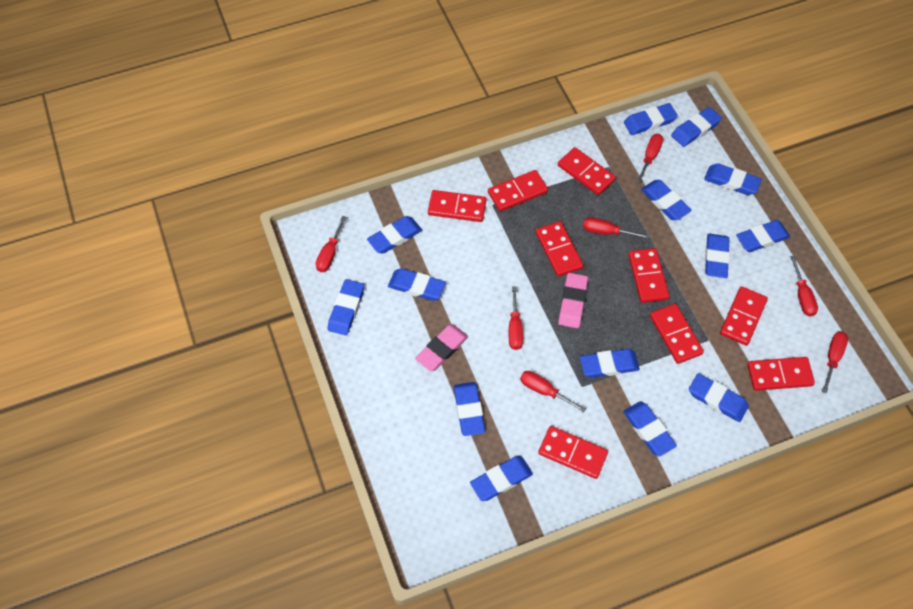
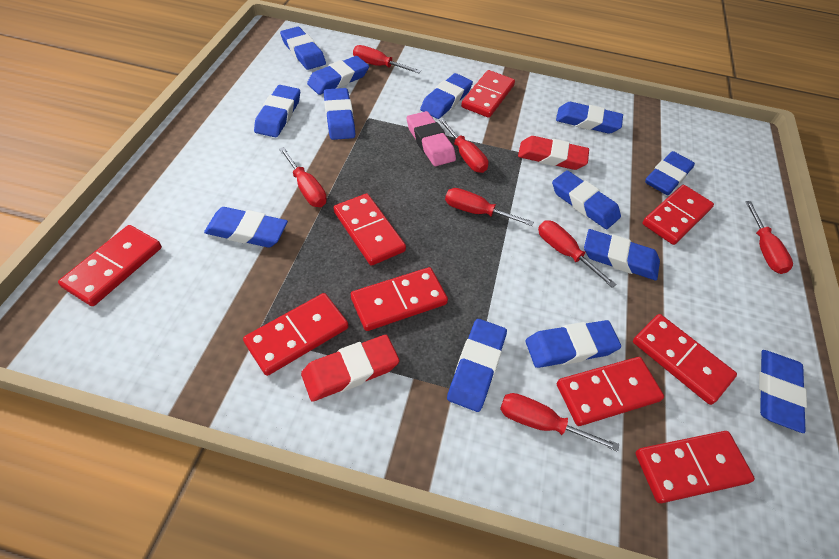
blue eraser: 14 -> 13
pink eraser: 2 -> 1
red eraser: 0 -> 2

